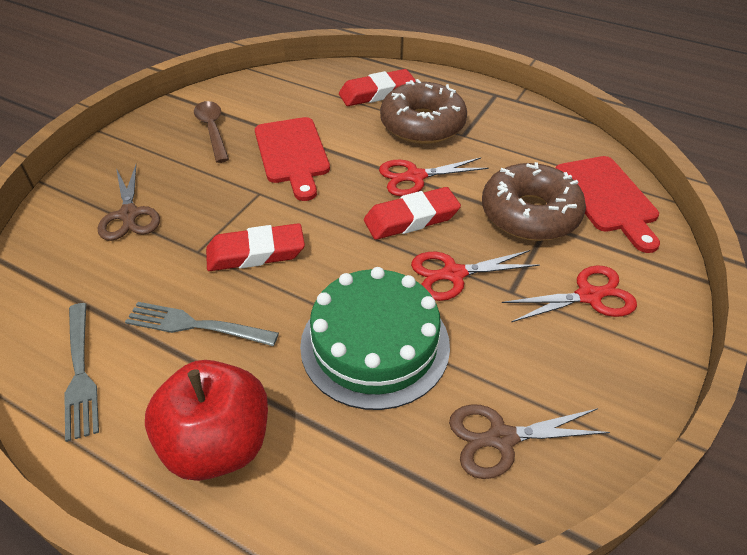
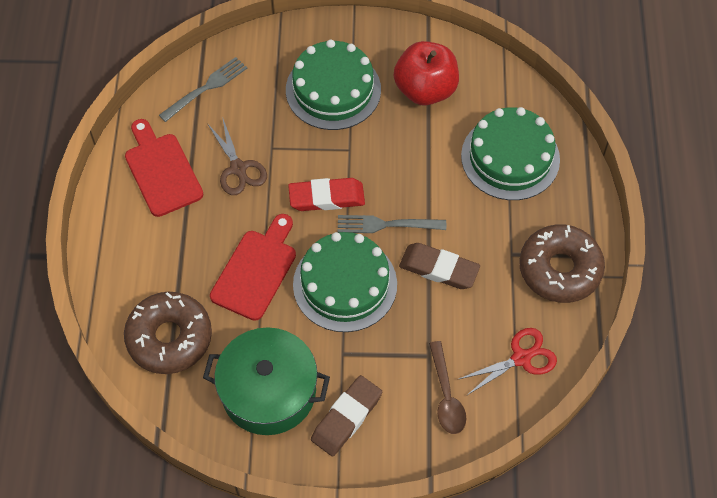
brown eraser: 0 -> 2
brown scissors: 2 -> 1
green cake: 1 -> 3
green pot: 0 -> 1
red eraser: 3 -> 1
red scissors: 3 -> 1

